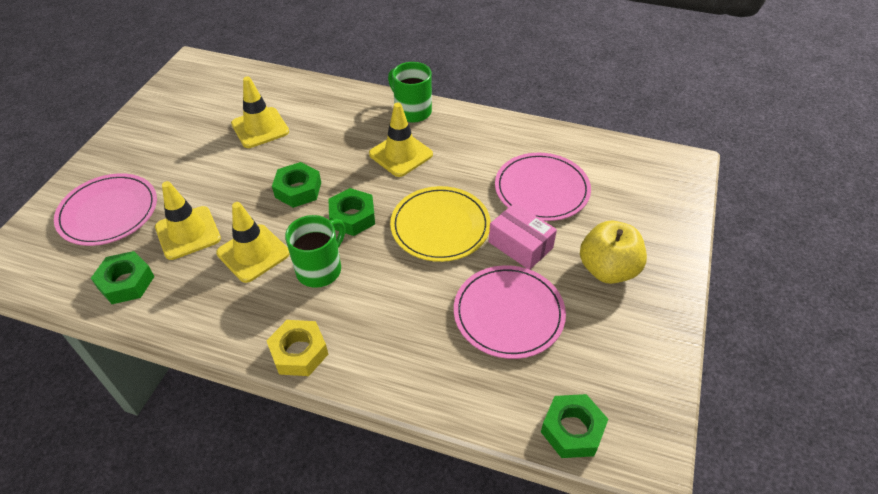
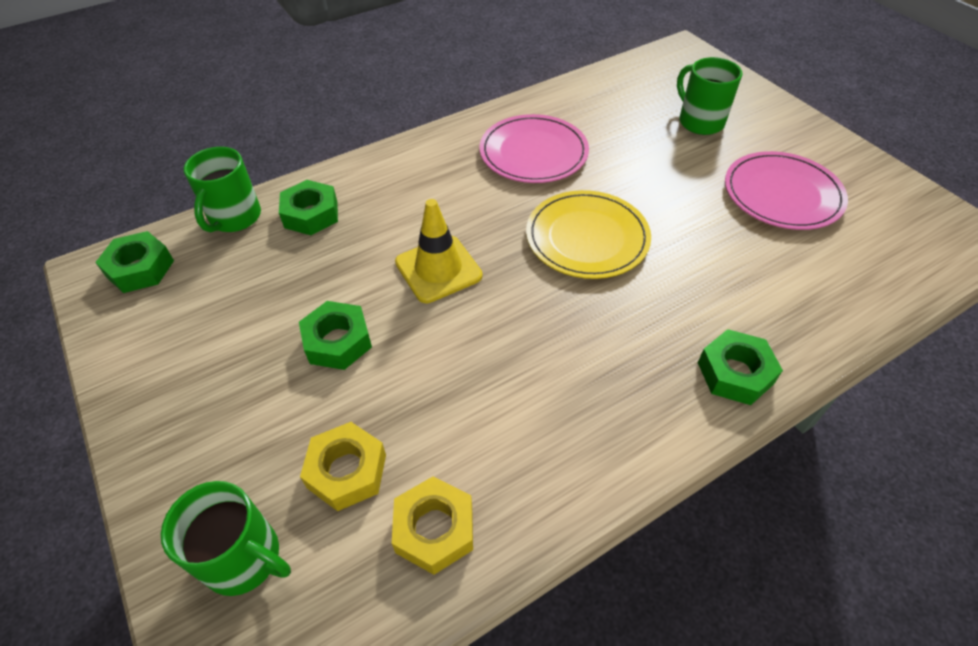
green mug: 2 -> 3
pink box: 1 -> 0
pink plate: 3 -> 2
yellow apple: 1 -> 0
yellow nut: 1 -> 2
yellow traffic cone: 4 -> 1

